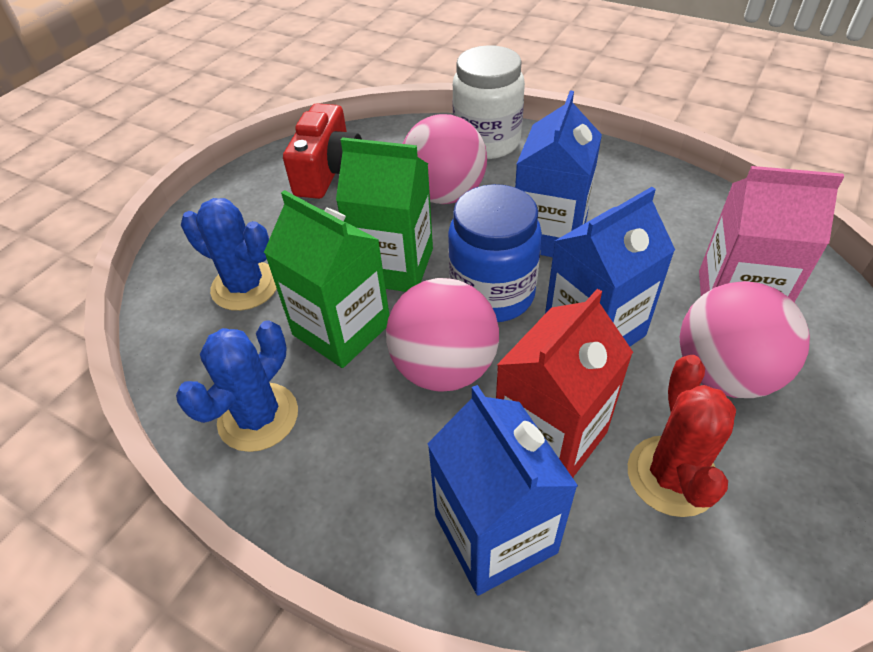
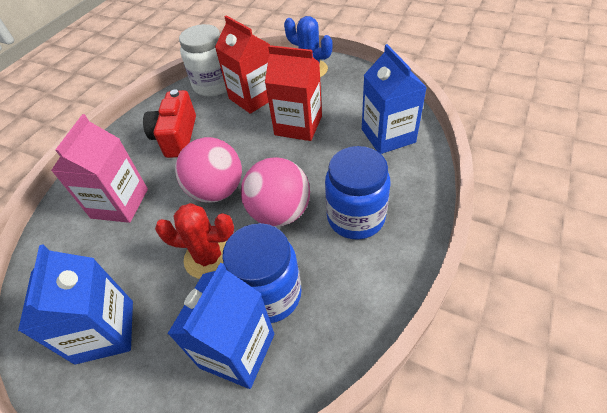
blue cactus: 2 -> 1
blue jar: 1 -> 2
green carton: 2 -> 0
pink ball: 3 -> 2
red carton: 1 -> 2

